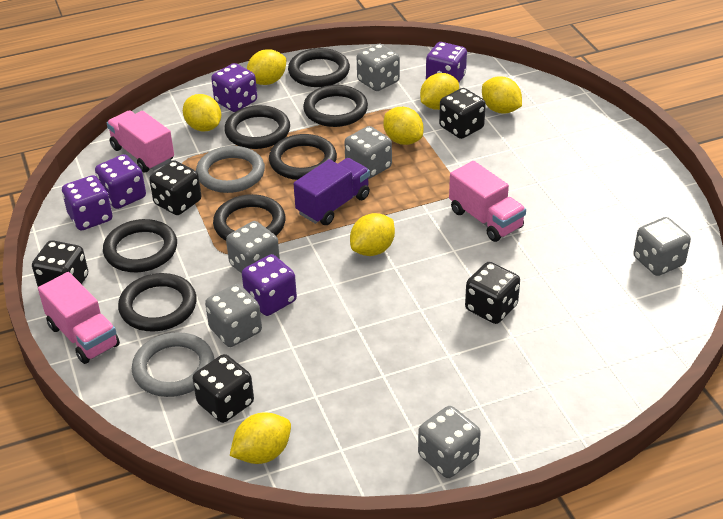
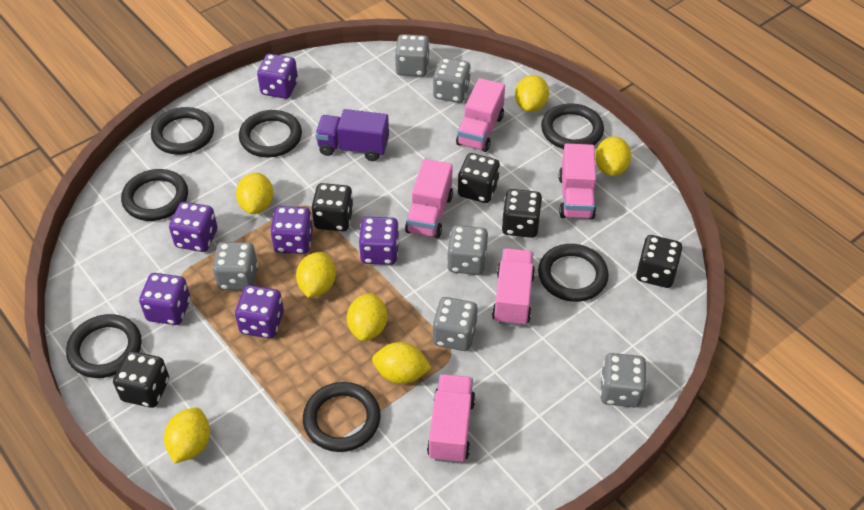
grey ring: 2 -> 0
pink truck: 3 -> 5
purple dice: 5 -> 6

